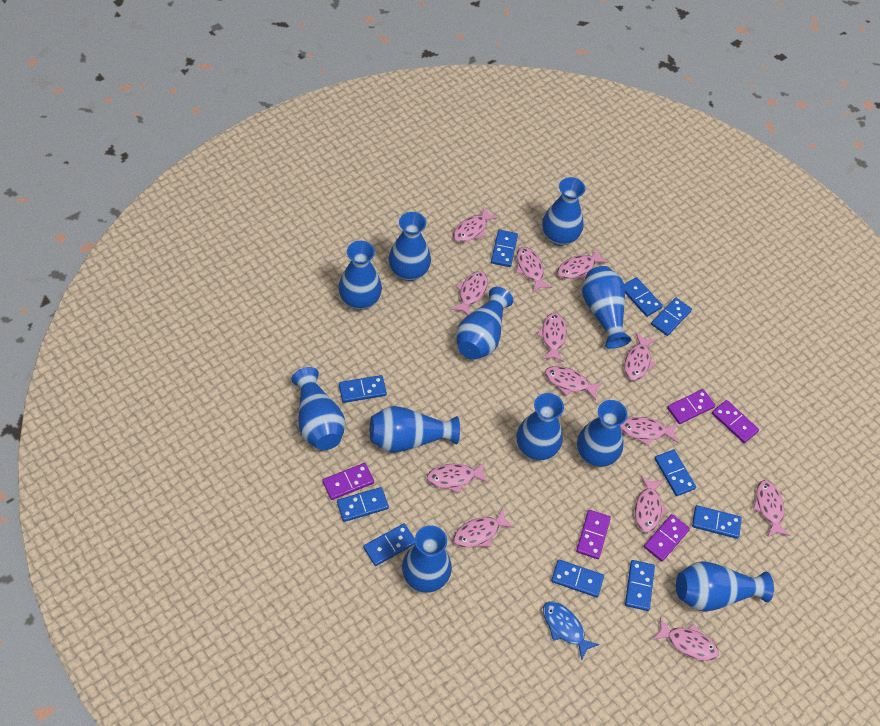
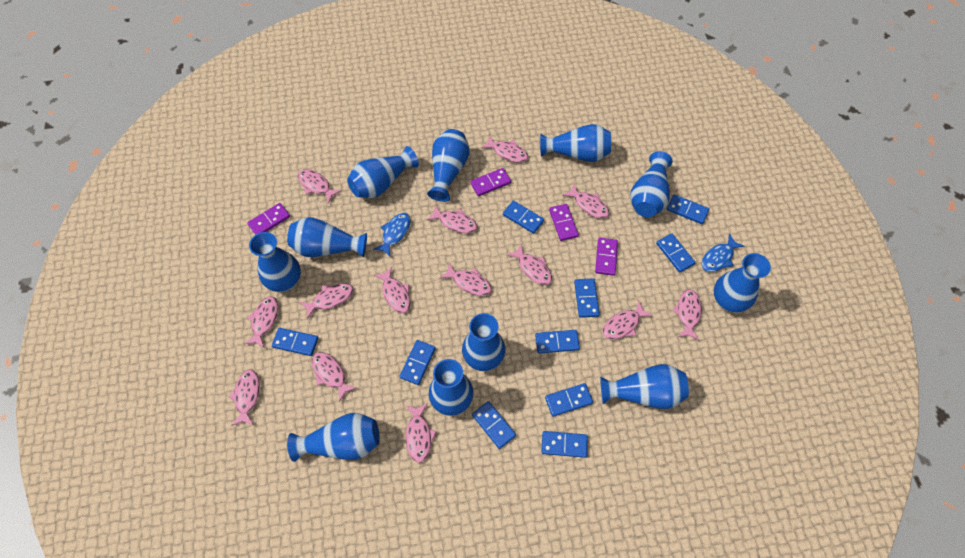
blue fish: 1 -> 2
pink fish: 13 -> 14
purple domino: 5 -> 4

